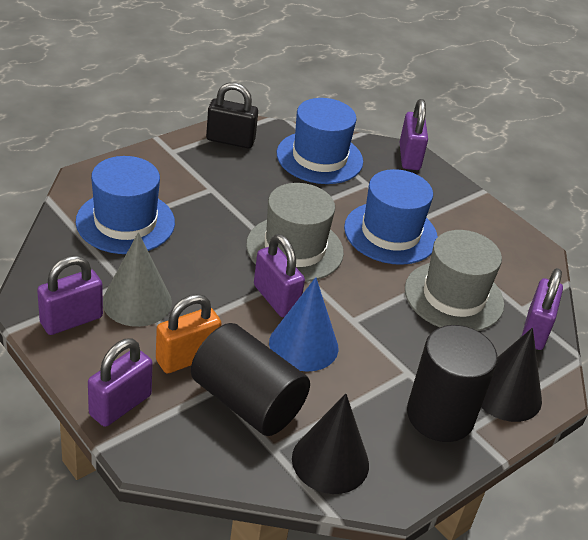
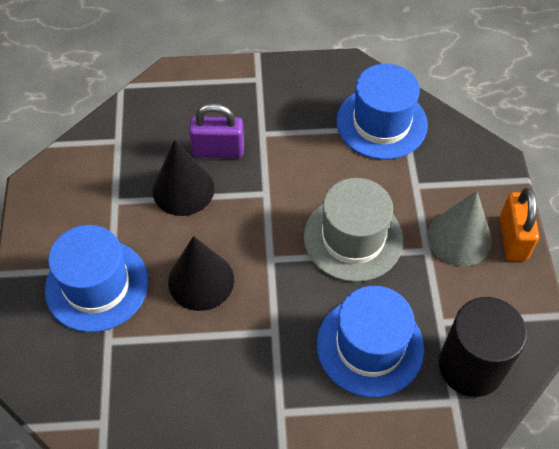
black cylinder: 2 -> 1
black padlock: 1 -> 0
blue cone: 1 -> 0
grey hat: 2 -> 1
purple padlock: 5 -> 1

